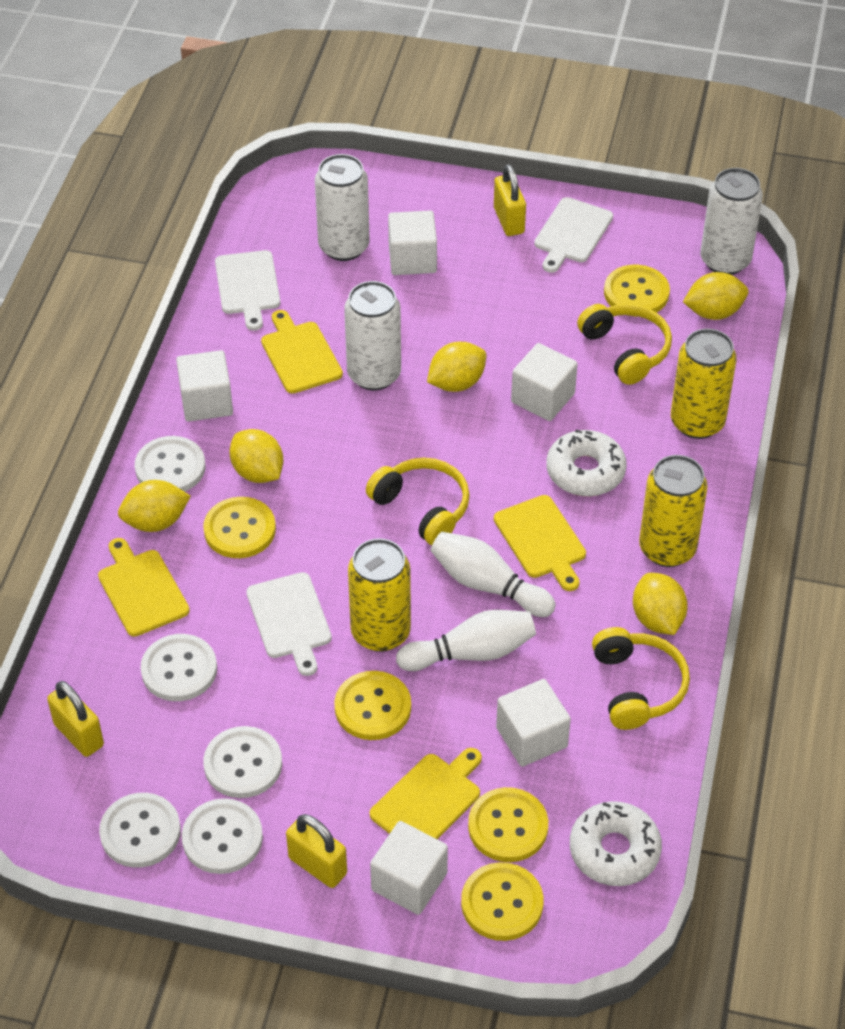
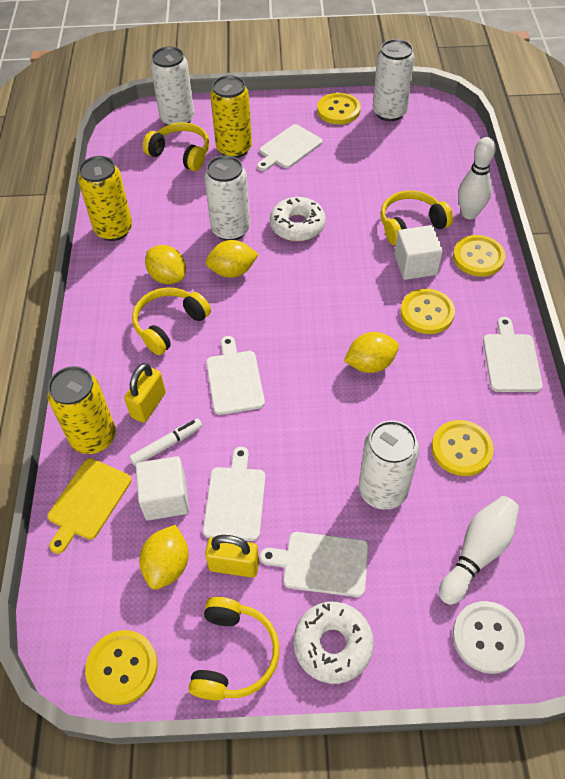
white button: 5 -> 1
white can: 3 -> 4
white cube: 5 -> 2
white cutting board: 3 -> 5
white marker: 0 -> 1
yellow cutting board: 4 -> 1
yellow headphones: 3 -> 4
yellow lemon: 5 -> 4
yellow padlock: 3 -> 2

